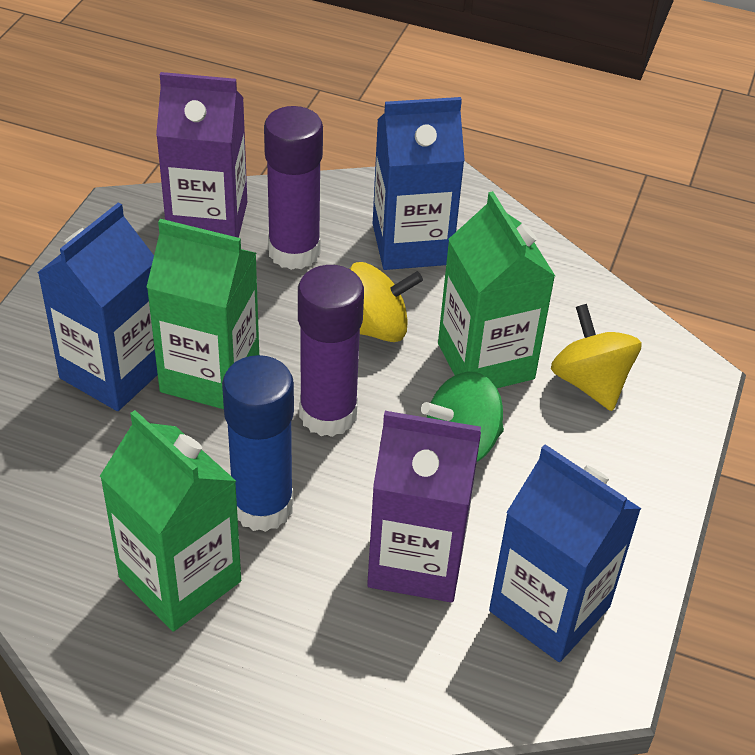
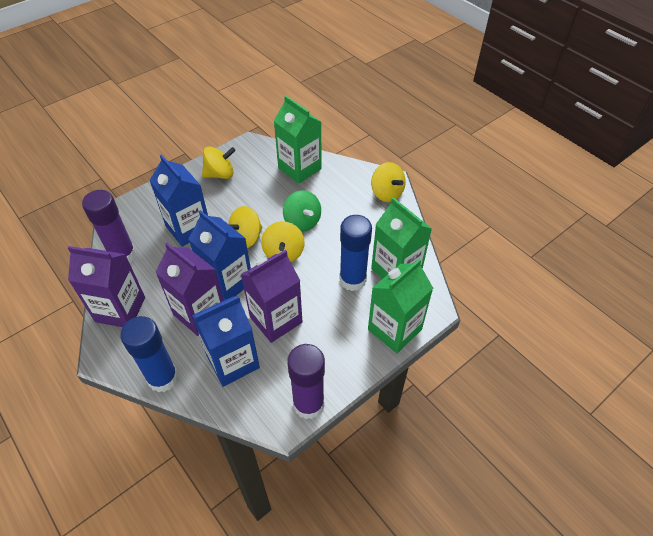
blue glue stick: 1 -> 2
purple carton: 2 -> 3
yellow spinning top: 2 -> 4

